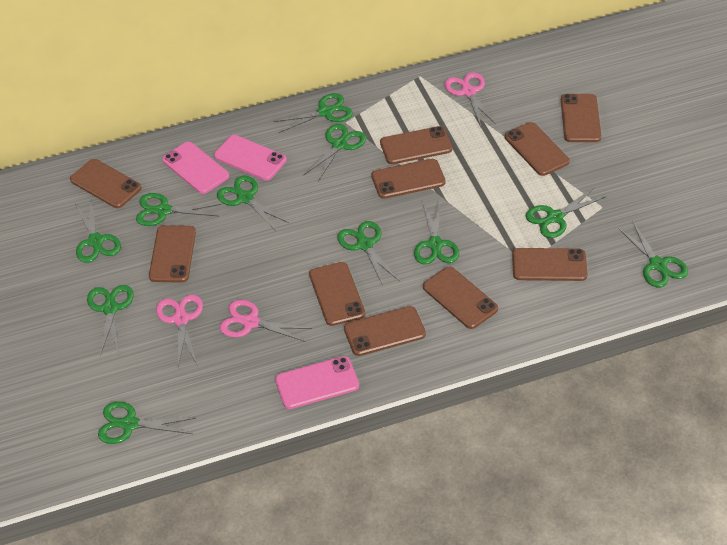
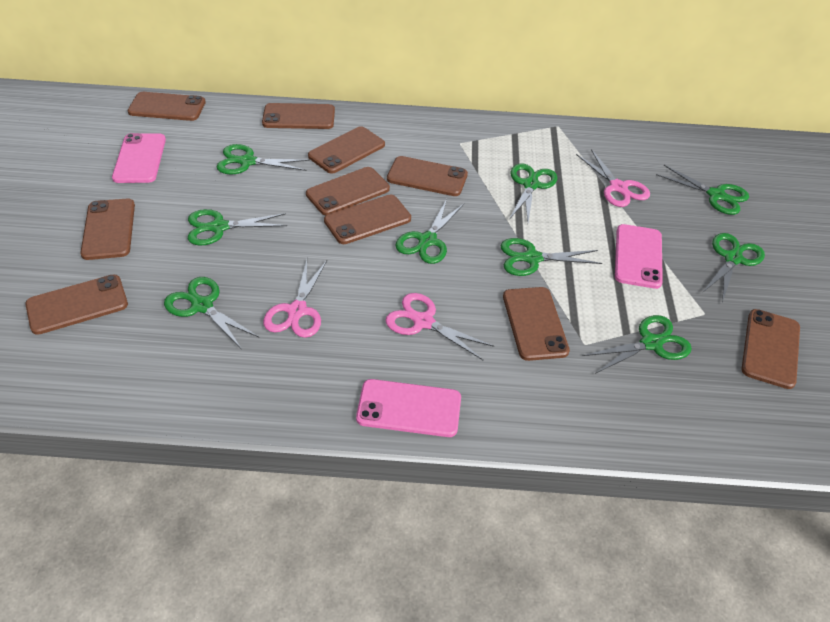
green scissors: 11 -> 9

